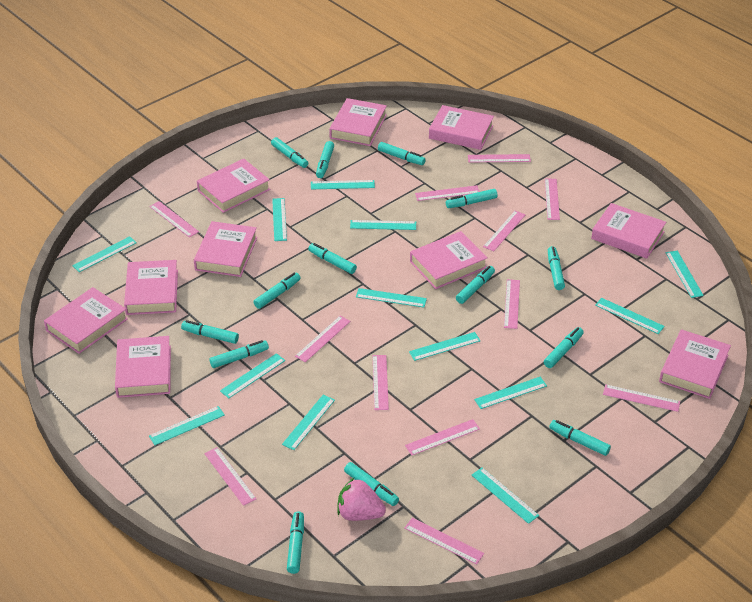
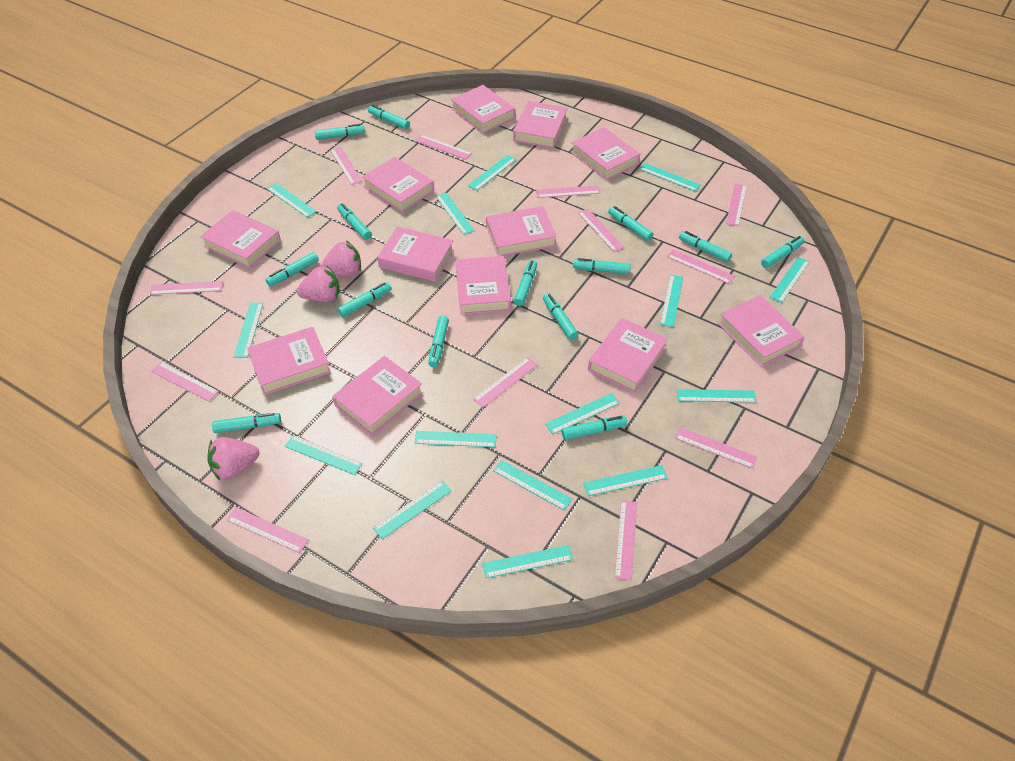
pink book: 10 -> 12
pink strawberry: 1 -> 3
turquoise ruler: 13 -> 15

